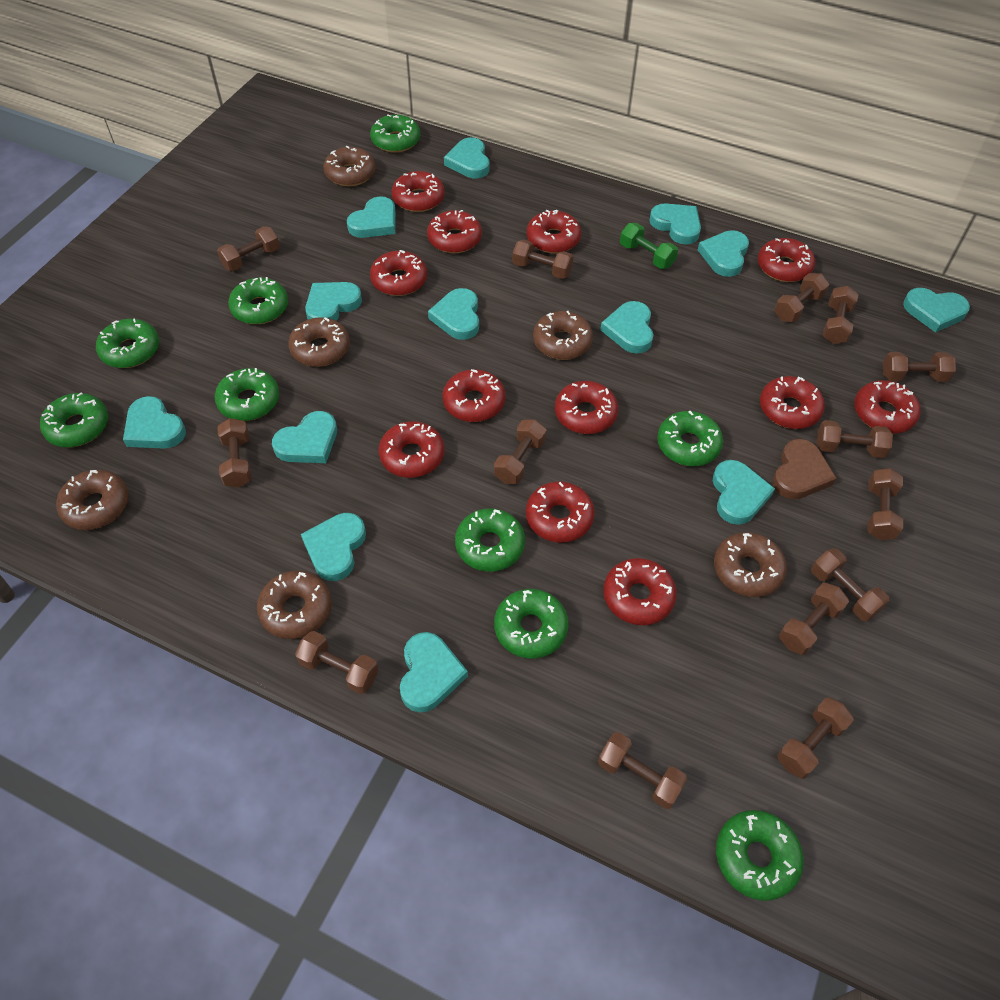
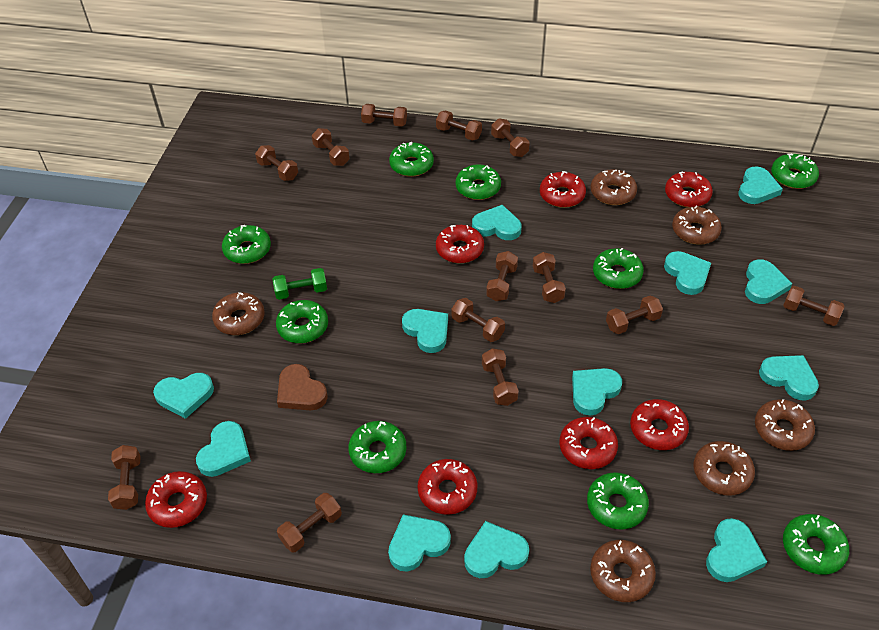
brown dumbbell: 14 -> 13
red donut: 12 -> 7
turquoise heart: 13 -> 12

